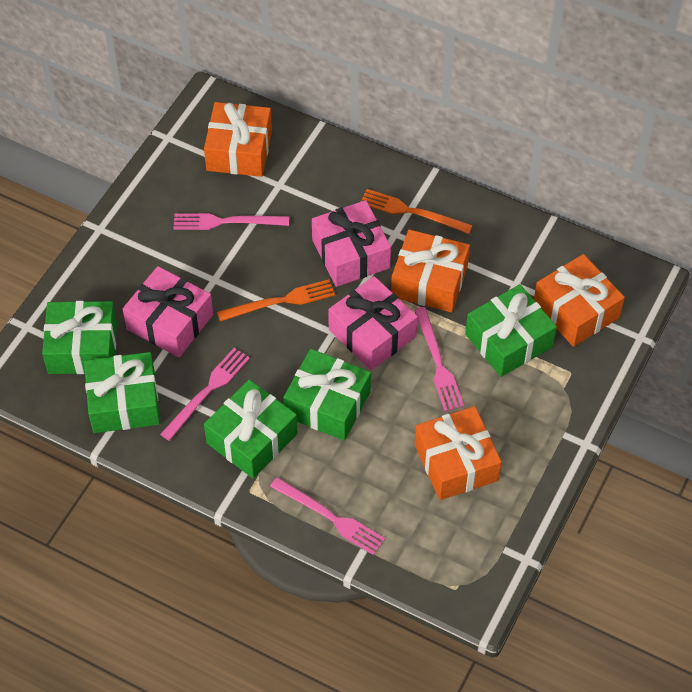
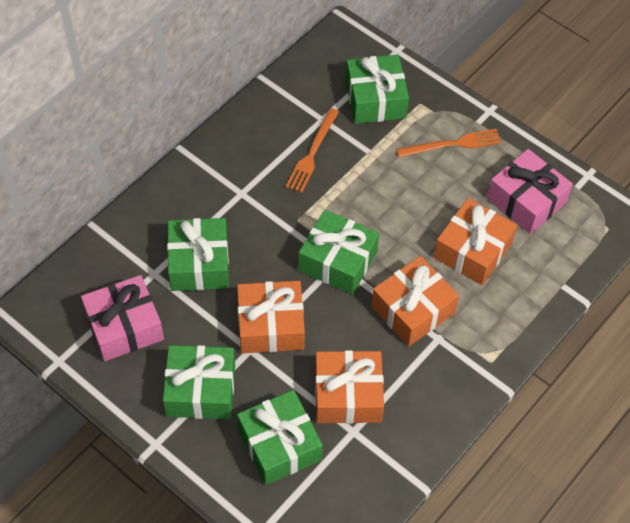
pink fork: 4 -> 0
pink gift: 3 -> 2

